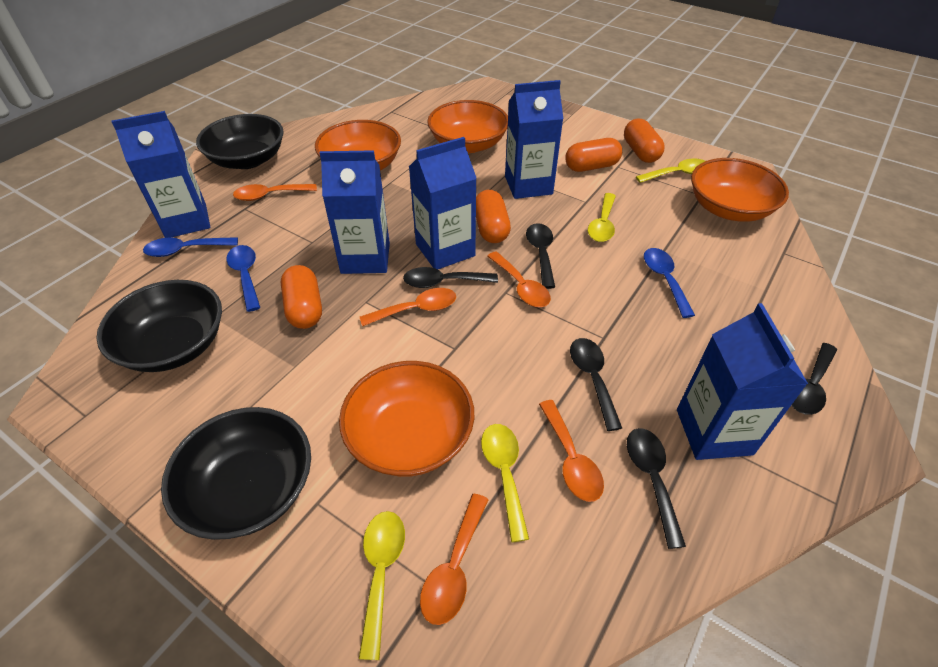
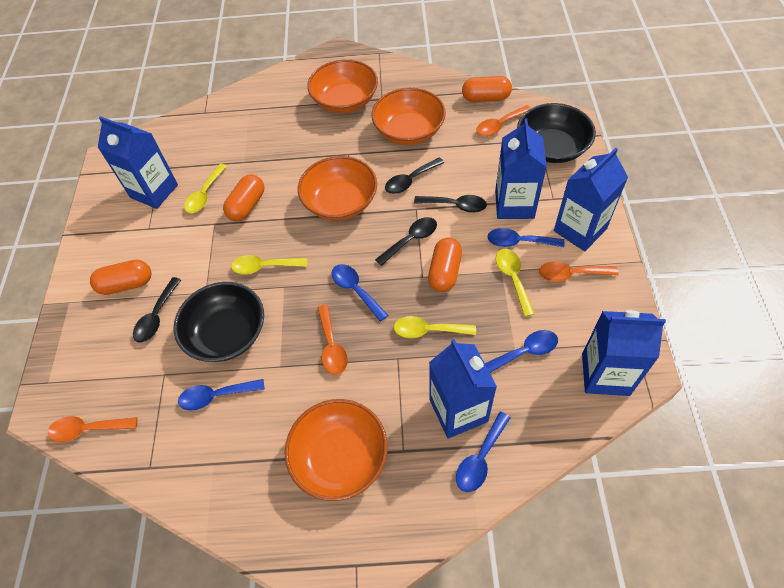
black bowl: 3 -> 2
black spoon: 5 -> 4
blue spoon: 3 -> 5
orange spoon: 5 -> 4

